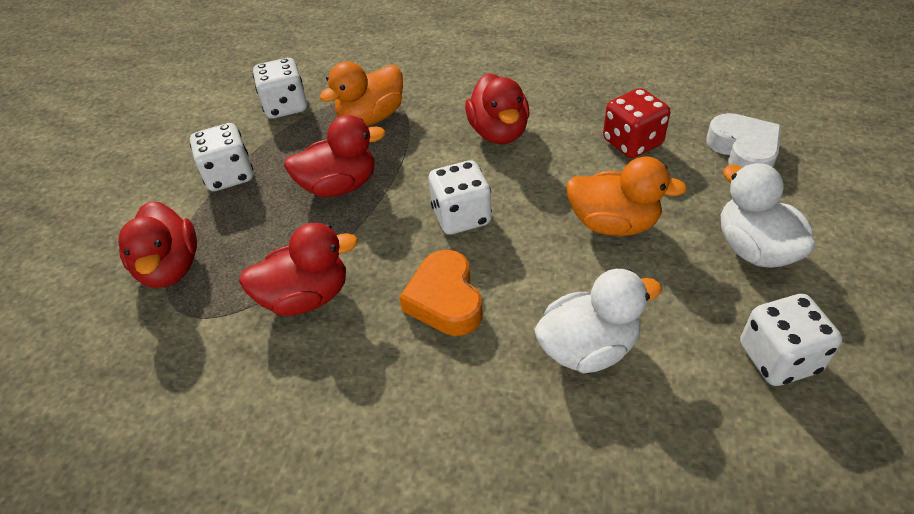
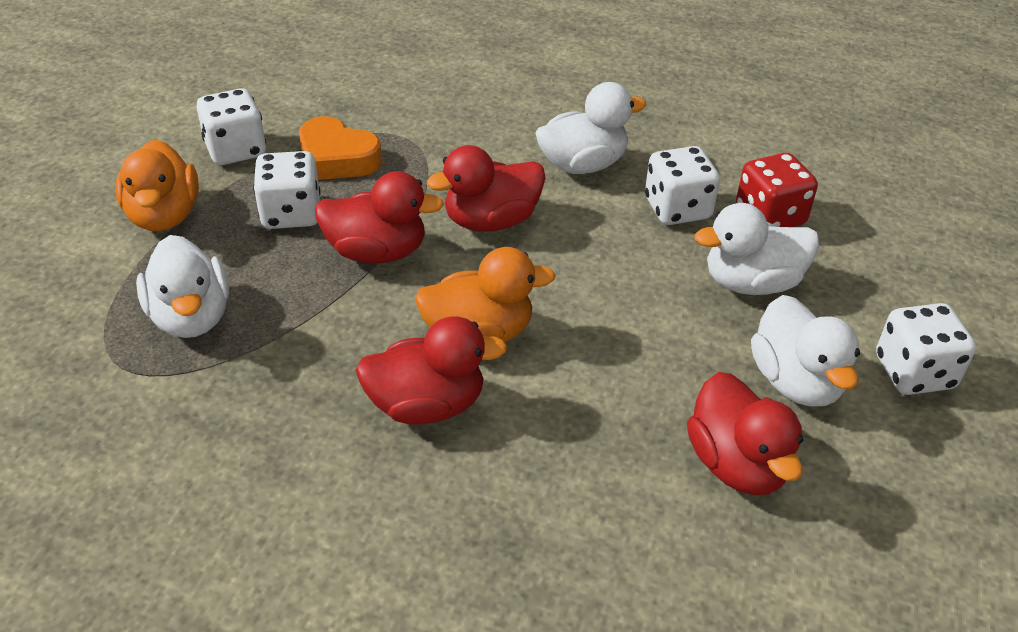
white duck: 2 -> 4
white heart: 1 -> 0

